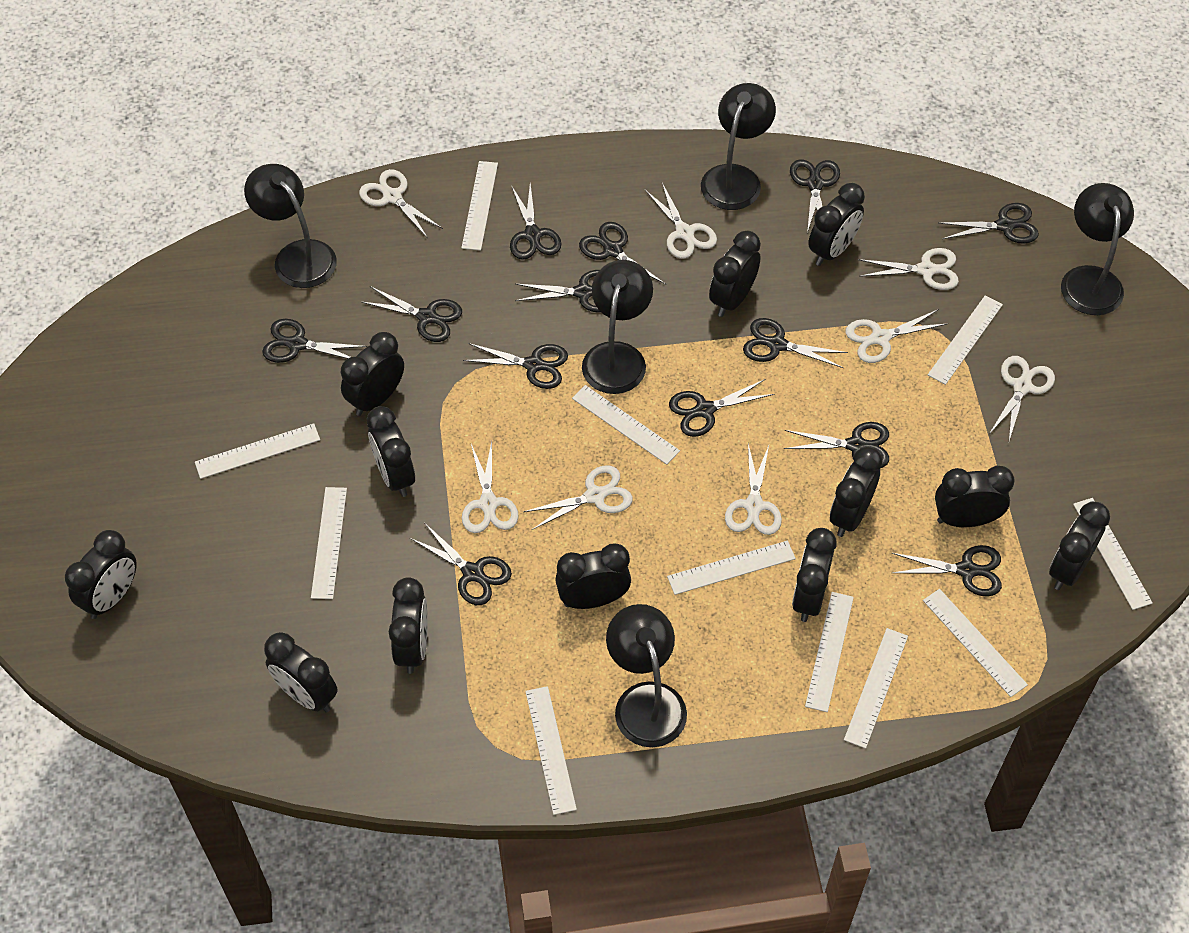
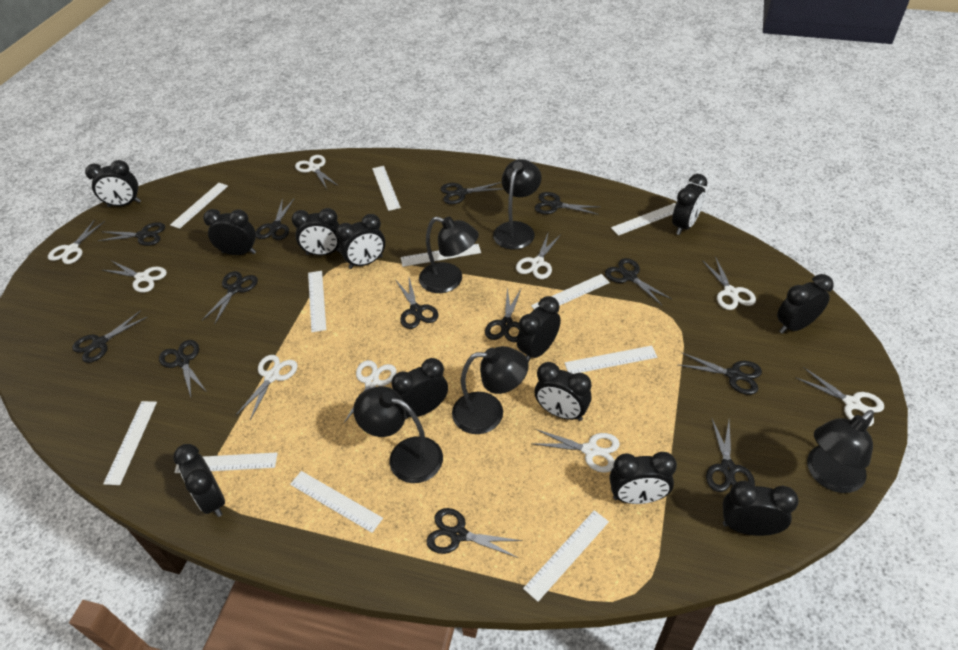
white scissors: 8 -> 9

